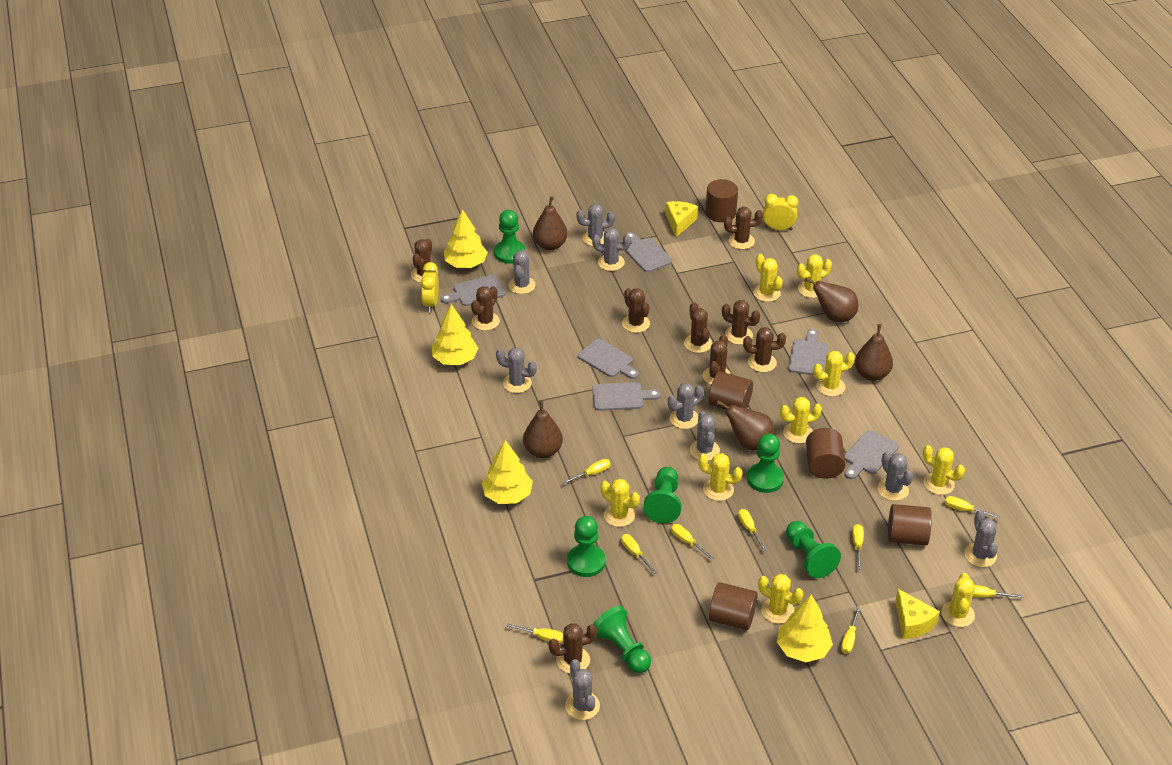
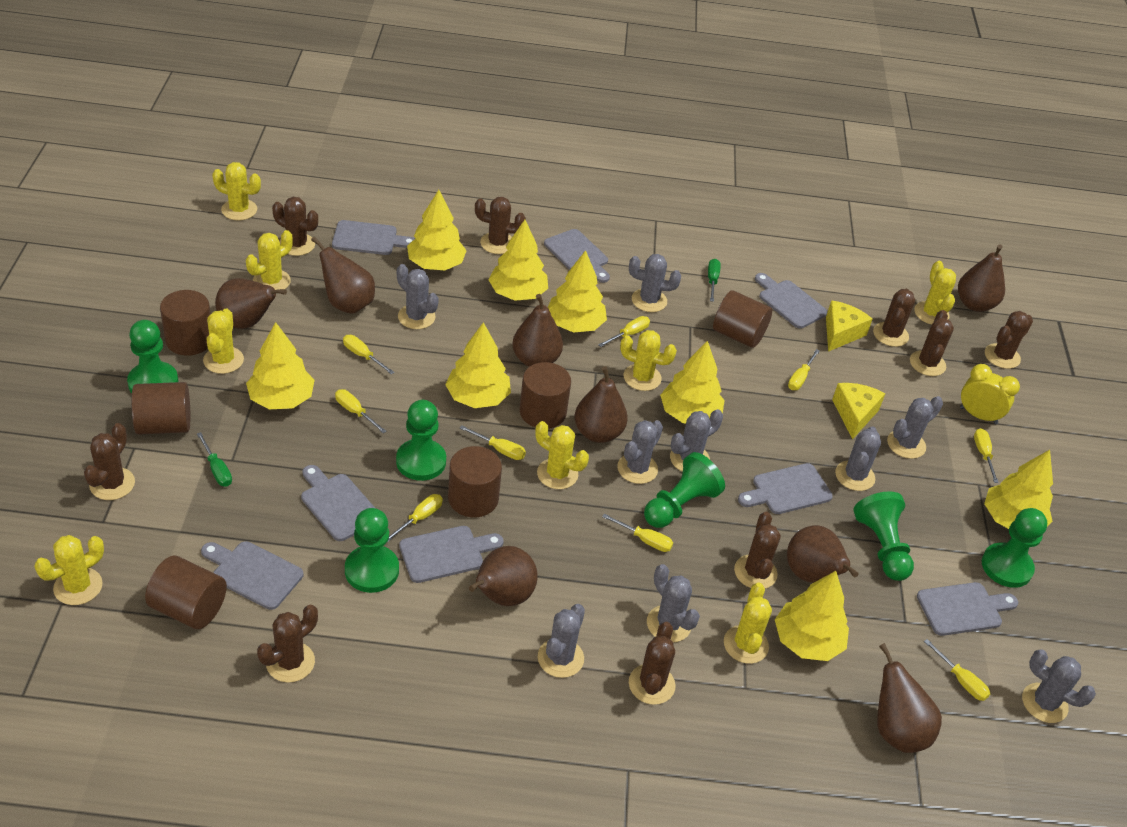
brown cylinder: 5 -> 6
brown pear: 5 -> 8
green screwdriver: 0 -> 2
grey cutting board: 6 -> 8
yellow cactus: 9 -> 8
yellow clock: 2 -> 1
yellow tree: 4 -> 8

